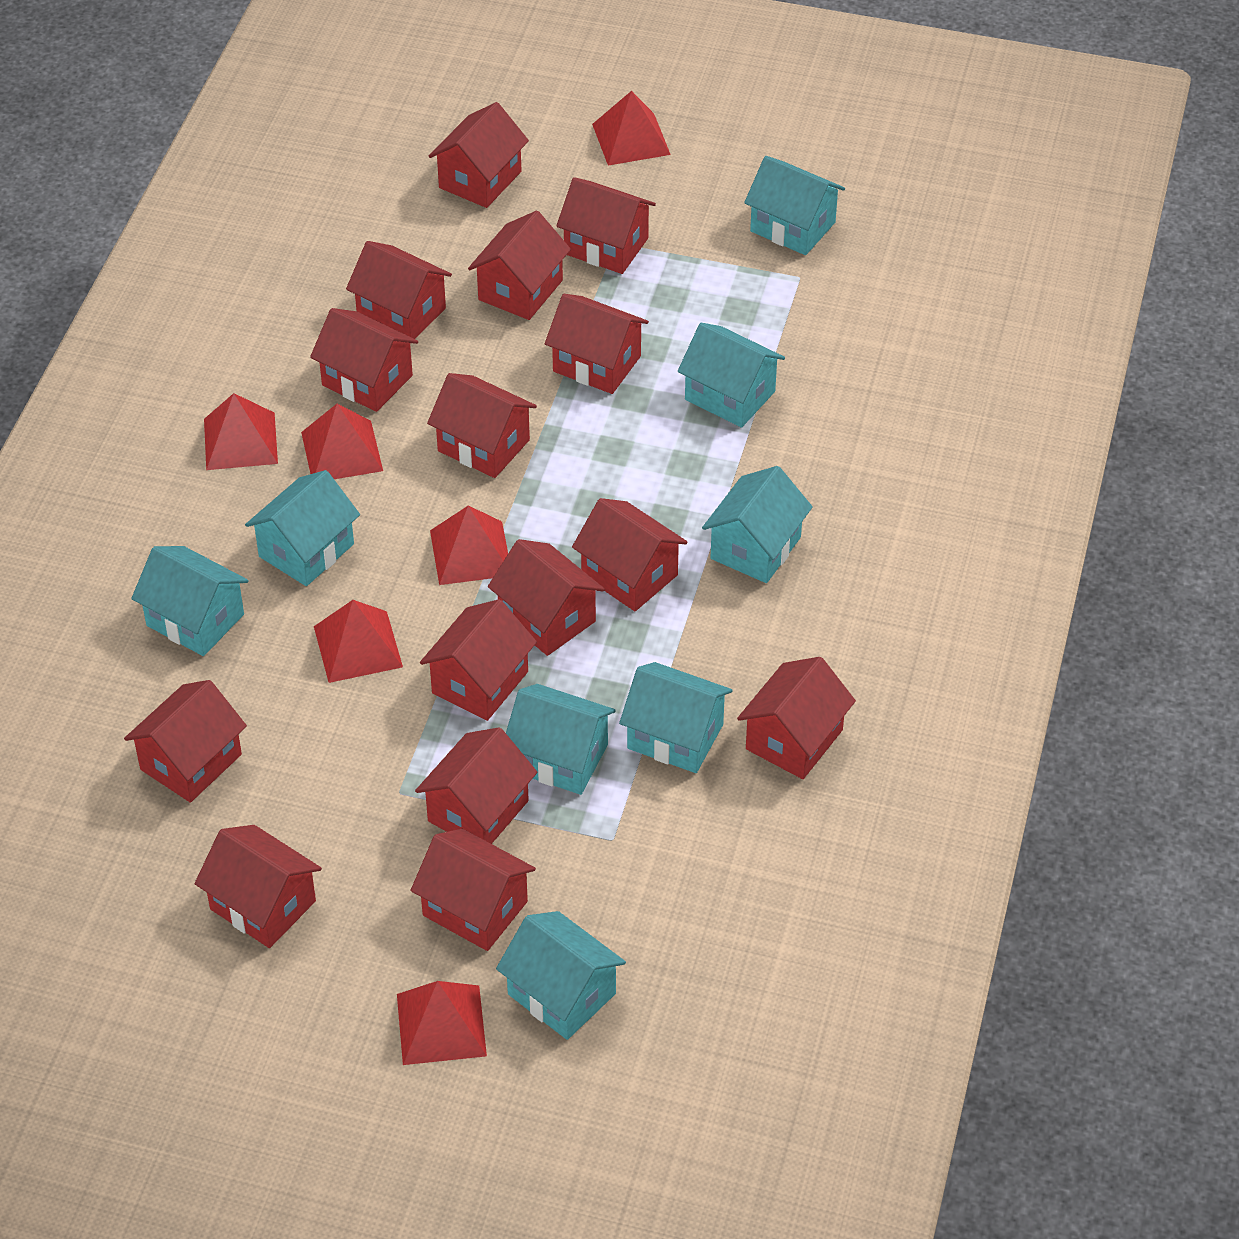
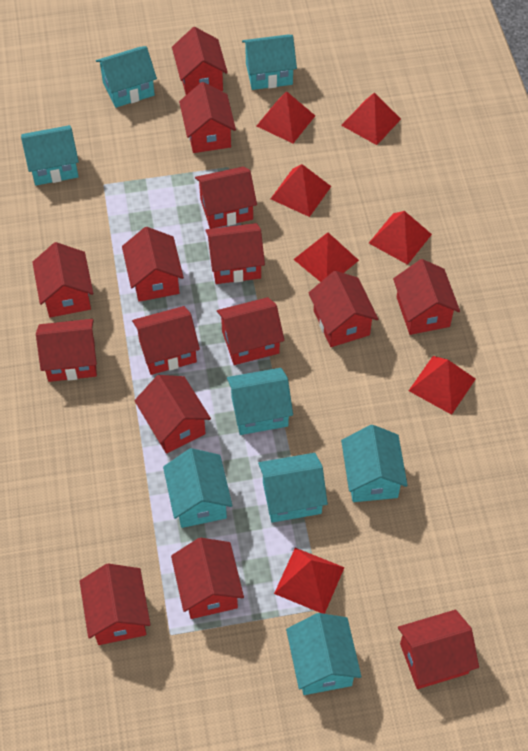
red pyramid: 6 -> 7

